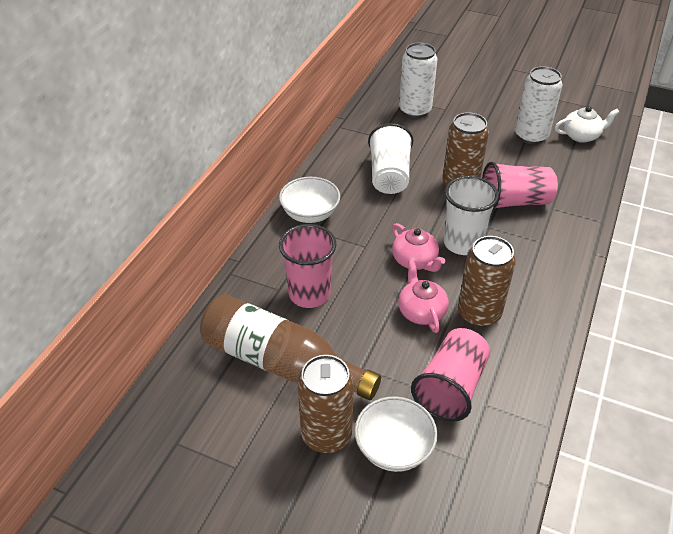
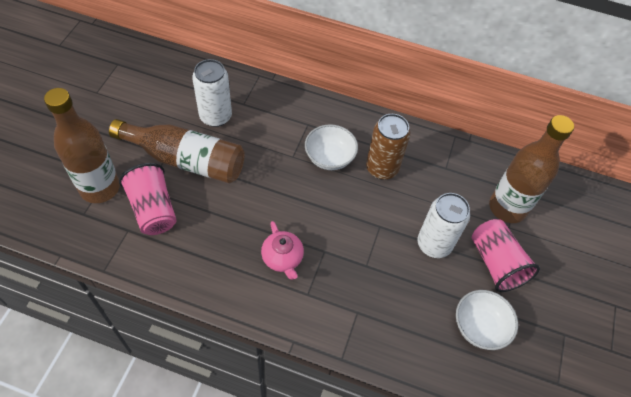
brown bottle: 1 -> 3
brown can: 3 -> 1
pink cup: 3 -> 2
pink teapot: 2 -> 1
white cup: 2 -> 0
white teapot: 1 -> 0

